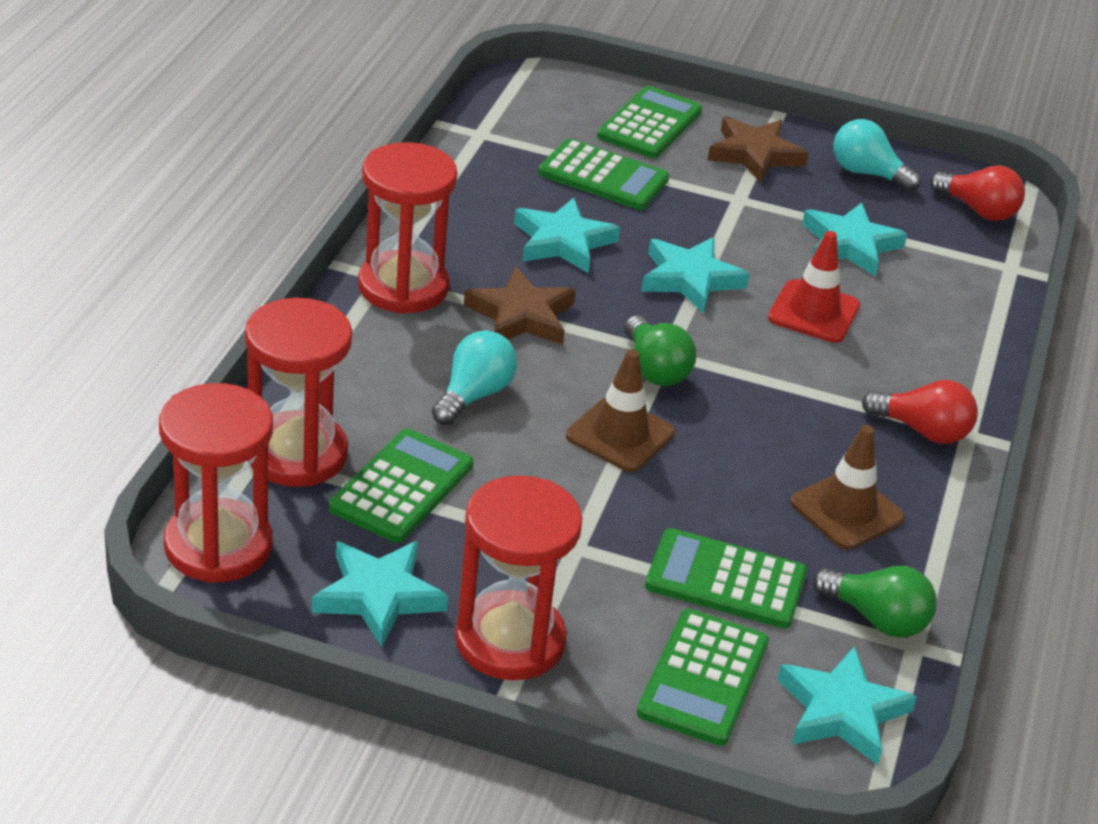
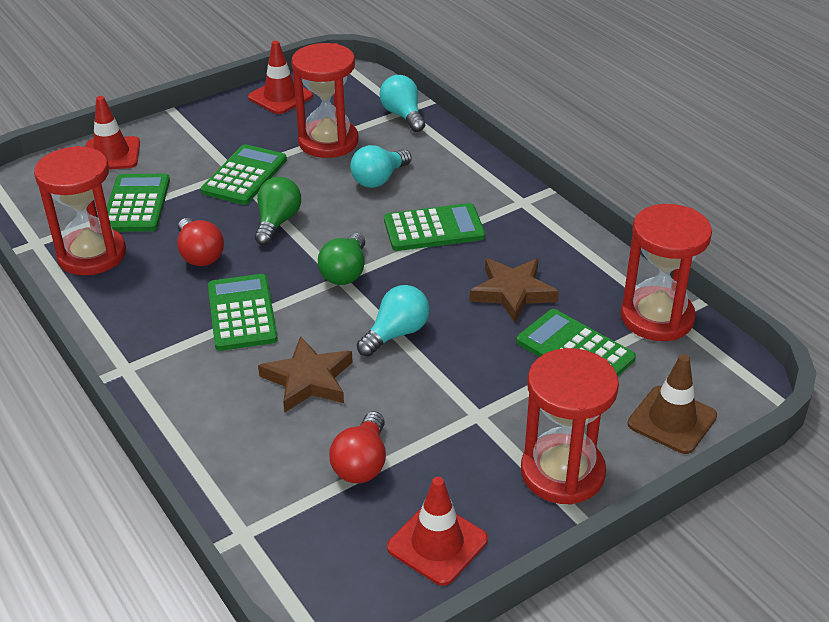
brown traffic cone: 2 -> 1
red traffic cone: 1 -> 3
turquoise light bulb: 2 -> 3
turquoise star: 5 -> 0

